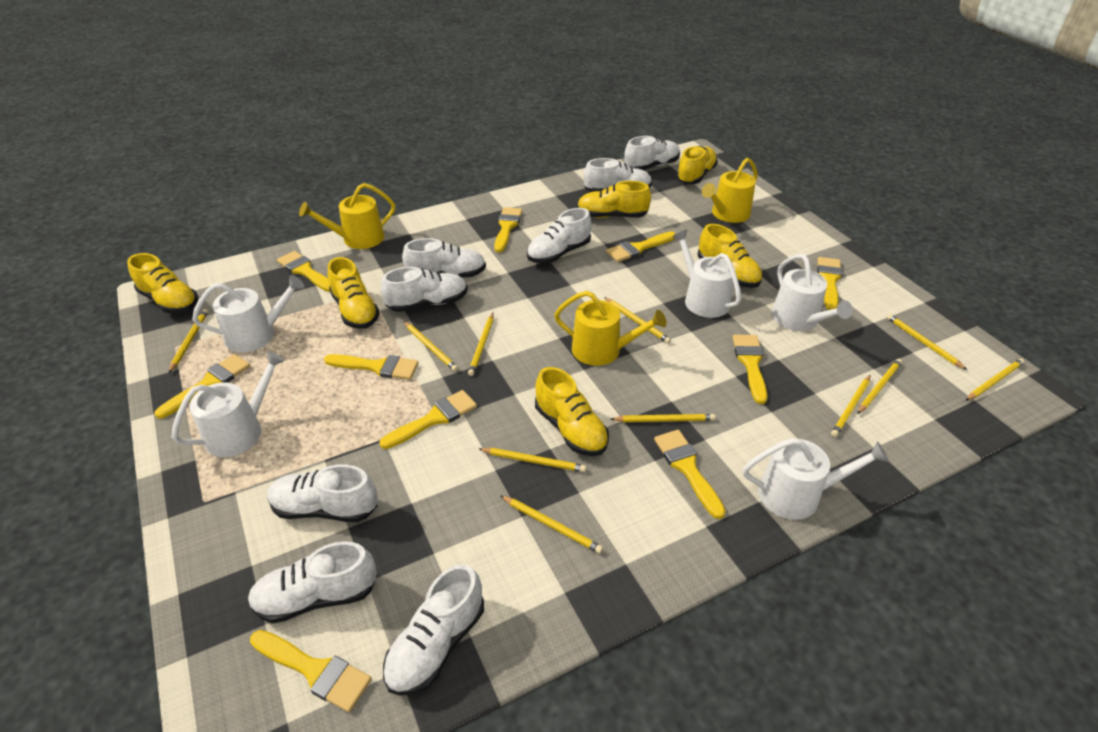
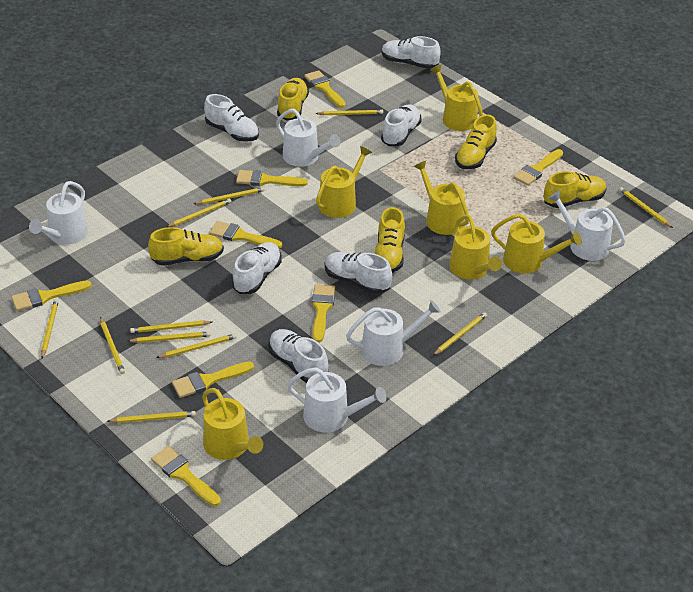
white shoe: 8 -> 6
yellow brush: 10 -> 8
yellow shoe: 6 -> 5
yellow watering can: 3 -> 6

